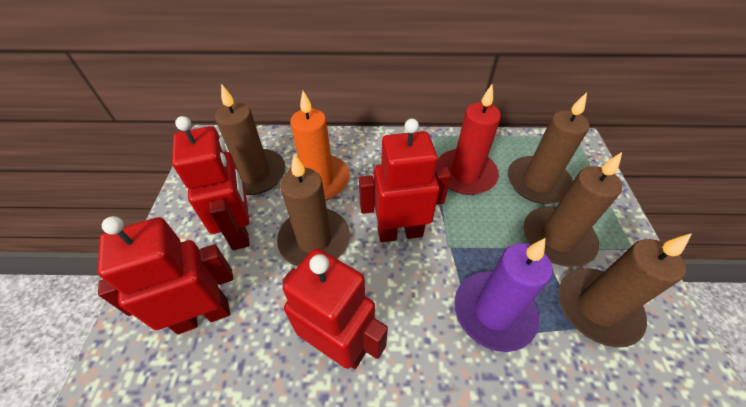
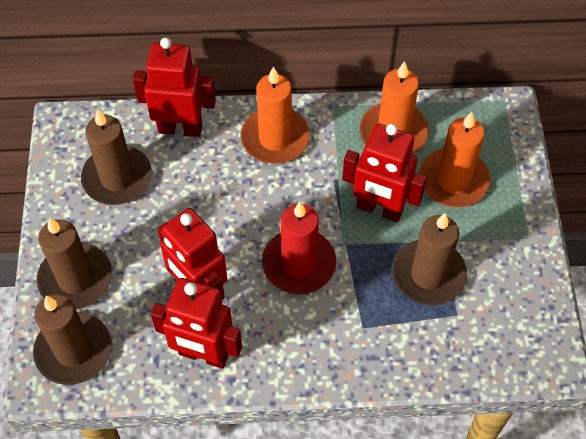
brown candle: 5 -> 4
orange candle: 1 -> 3
purple candle: 1 -> 0

